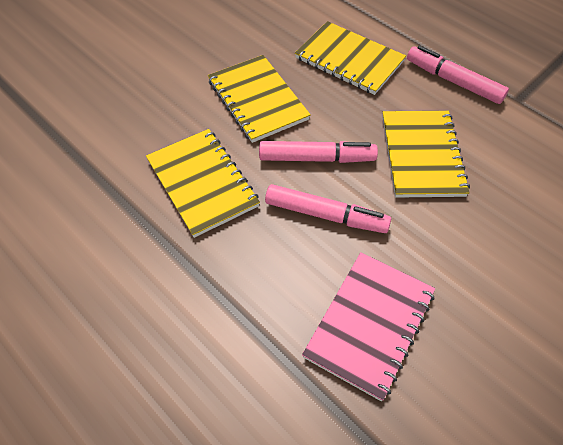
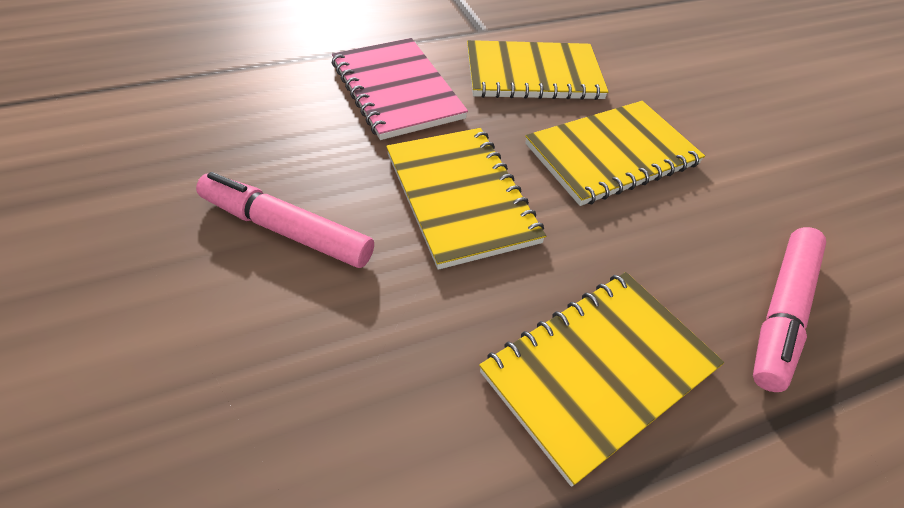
pink marker: 3 -> 2

